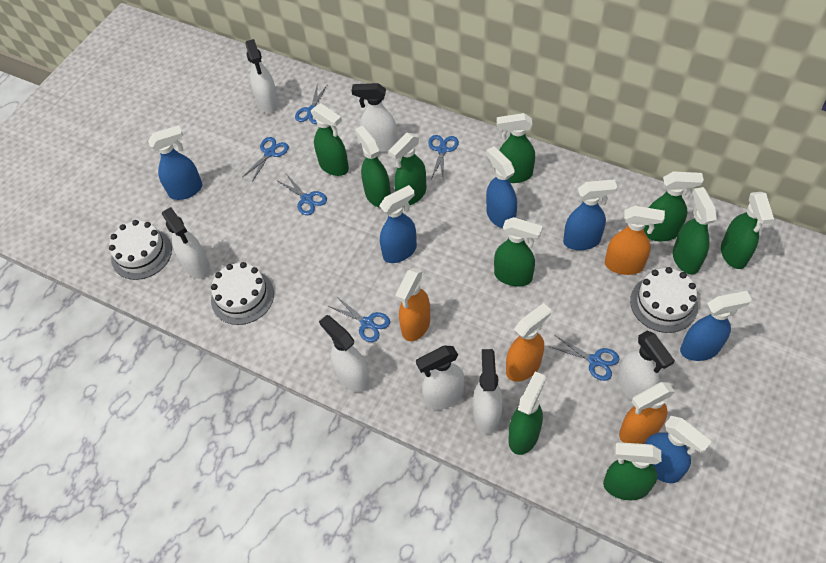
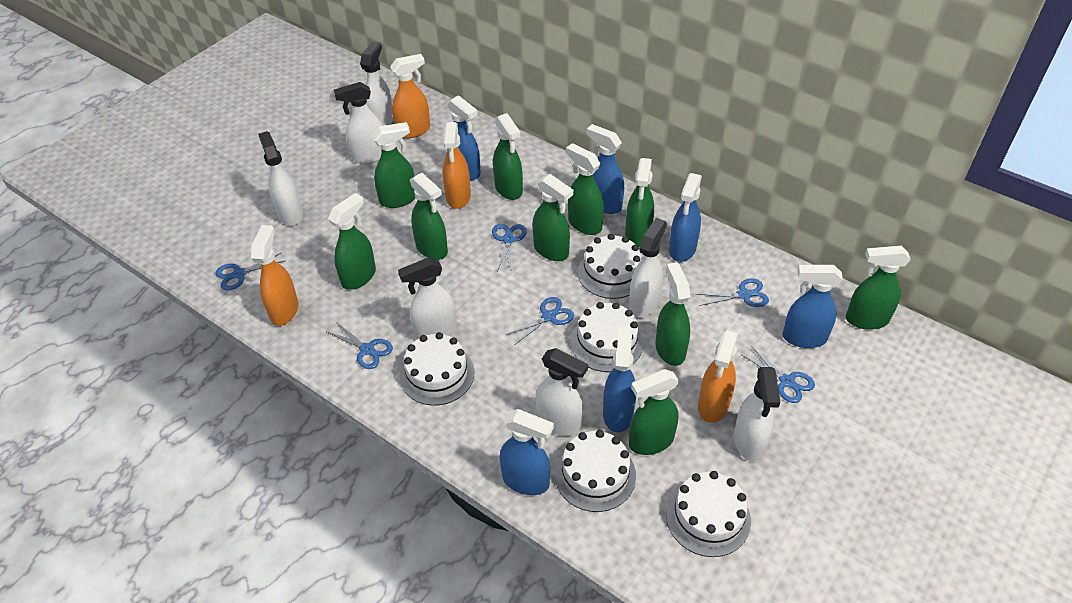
white cake: 3 -> 5

